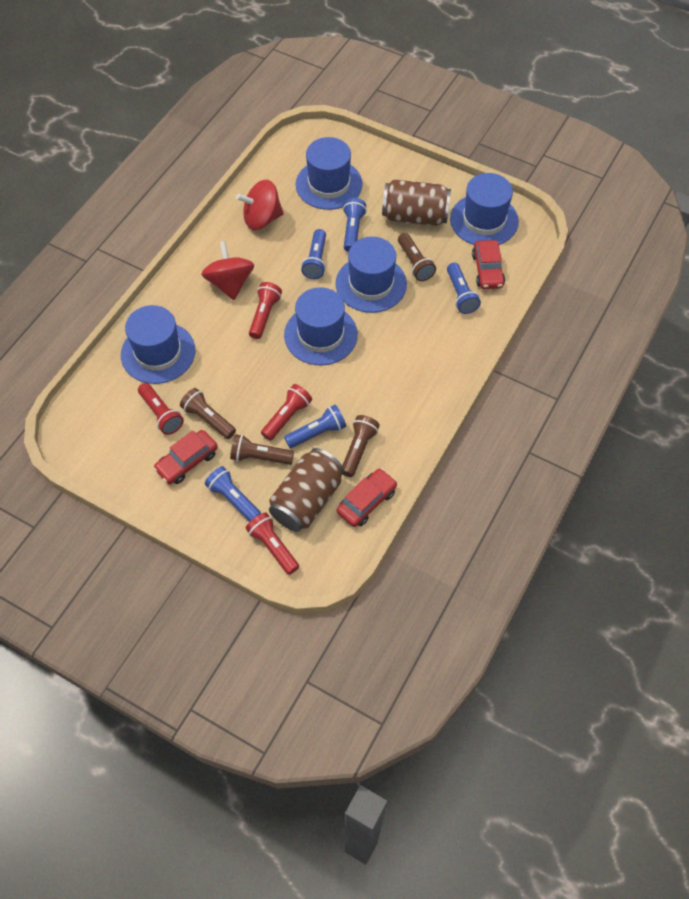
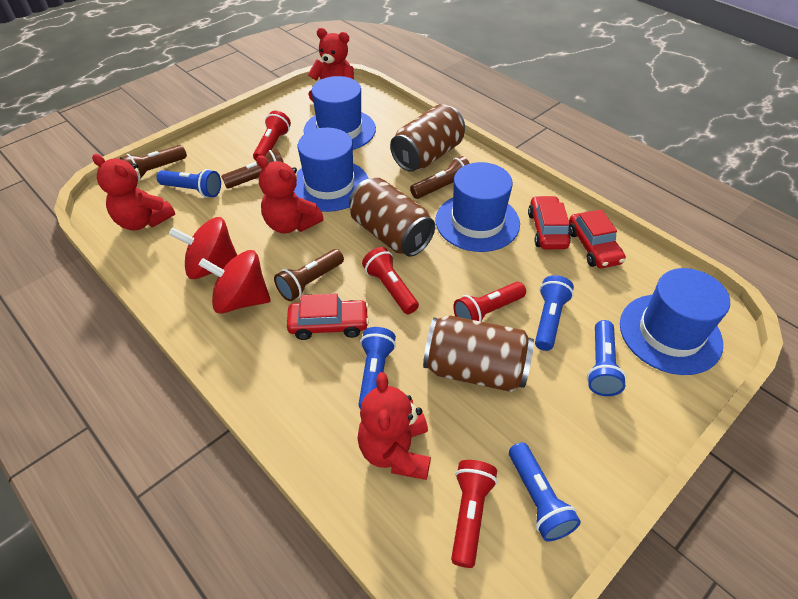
blue hat: 5 -> 4
brown can: 2 -> 3
red teddy bear: 0 -> 4

